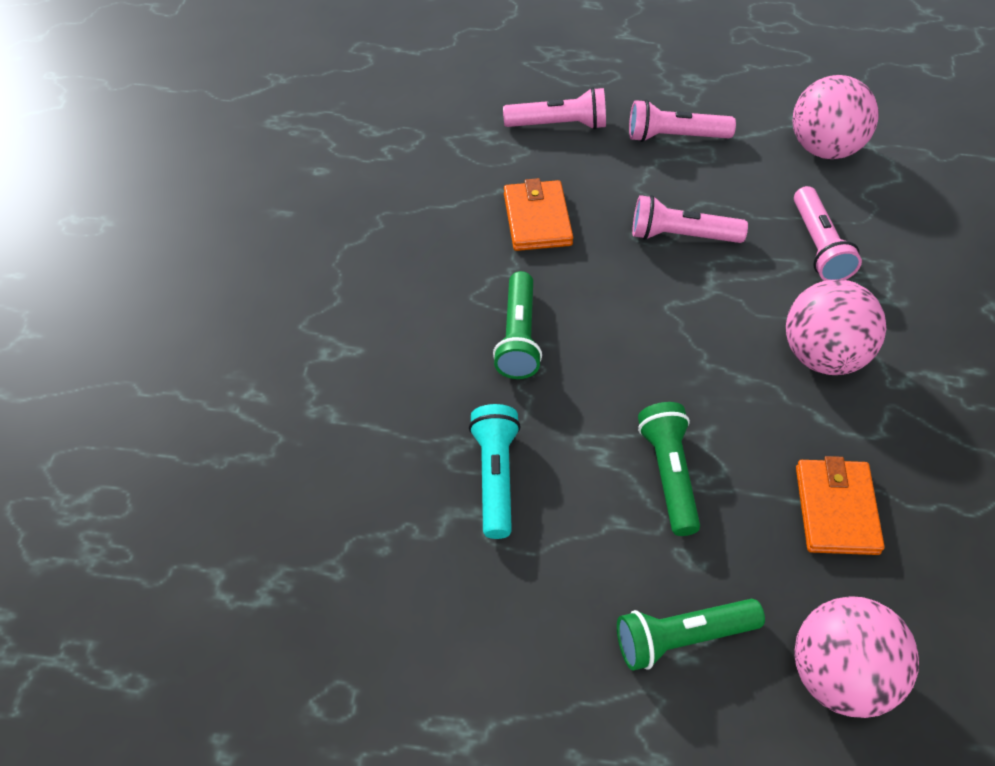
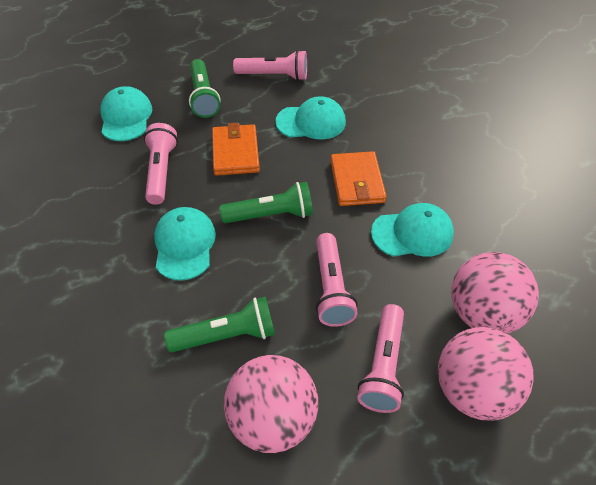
turquoise cap: 0 -> 4
turquoise flashlight: 1 -> 0

